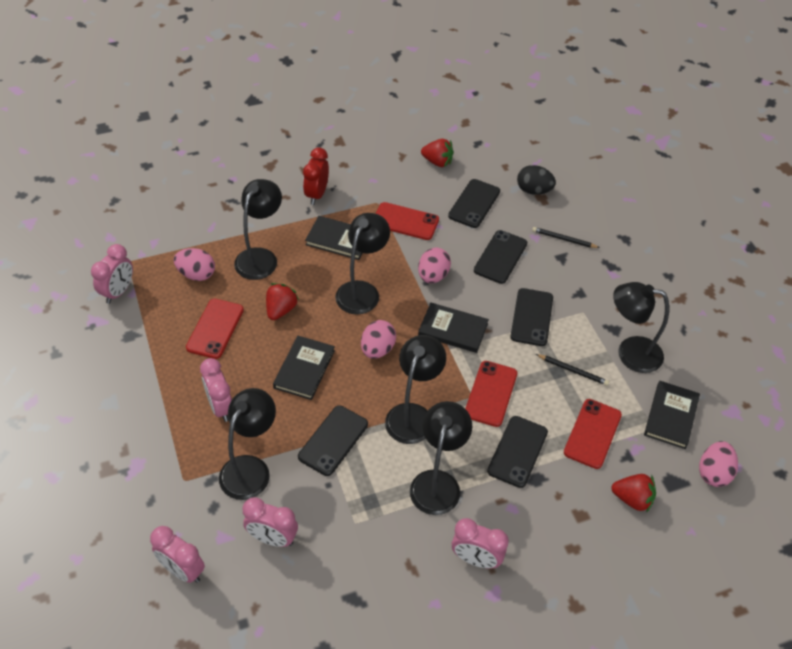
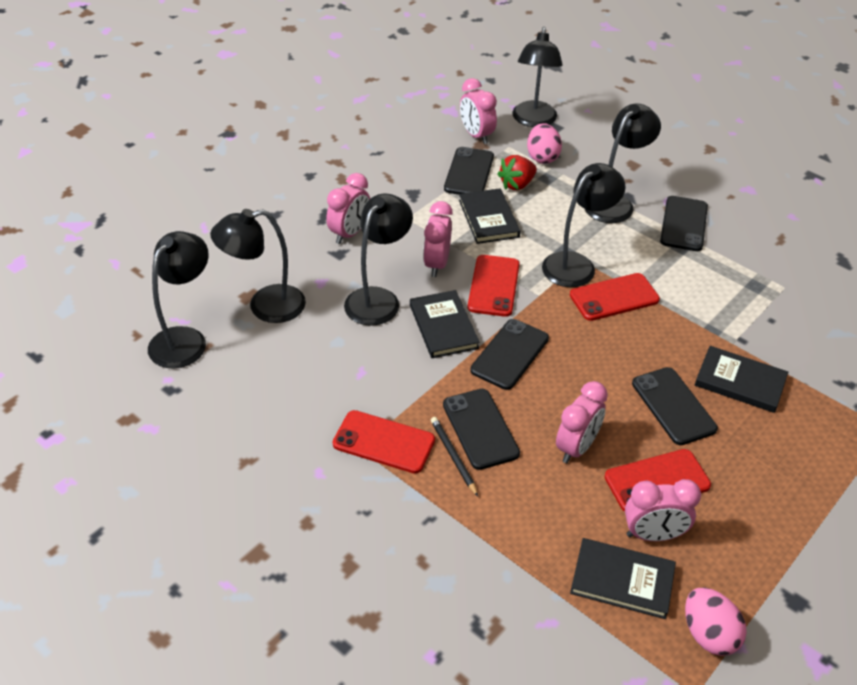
black egg: 1 -> 0
black pencil: 2 -> 1
pink egg: 4 -> 2
red clock: 1 -> 0
red strawberry: 3 -> 1

